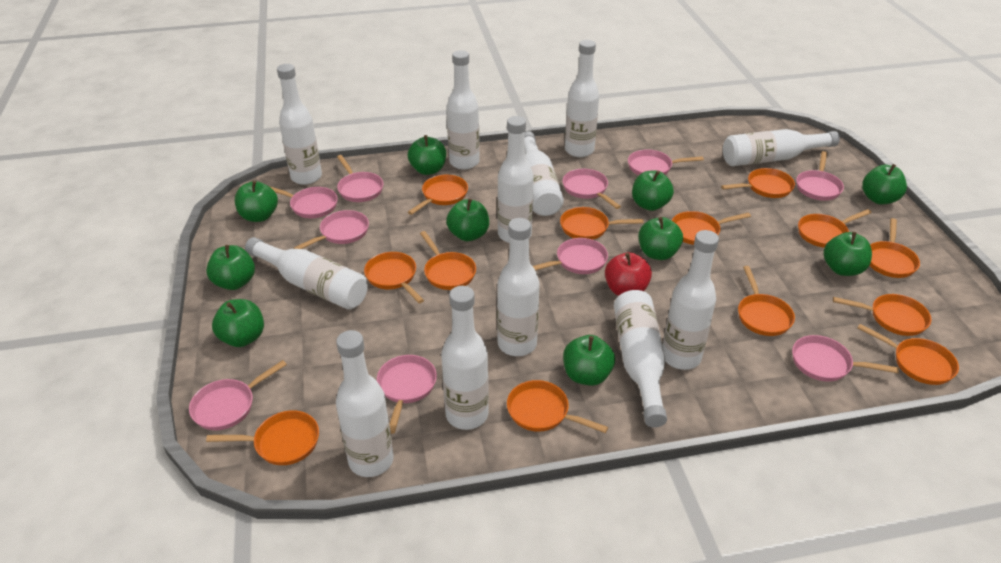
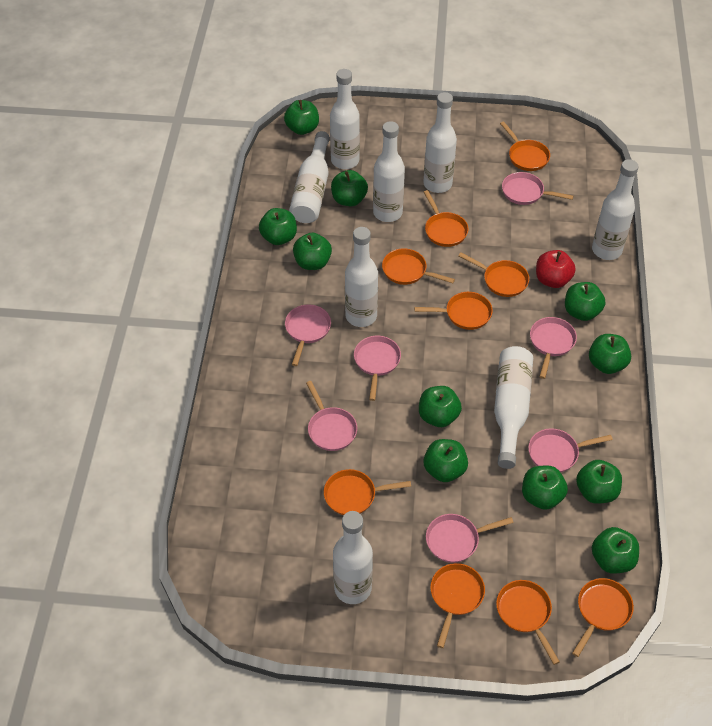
green apple: 10 -> 11
orange pan: 13 -> 9
pink pan: 10 -> 7
white bottle: 12 -> 8

